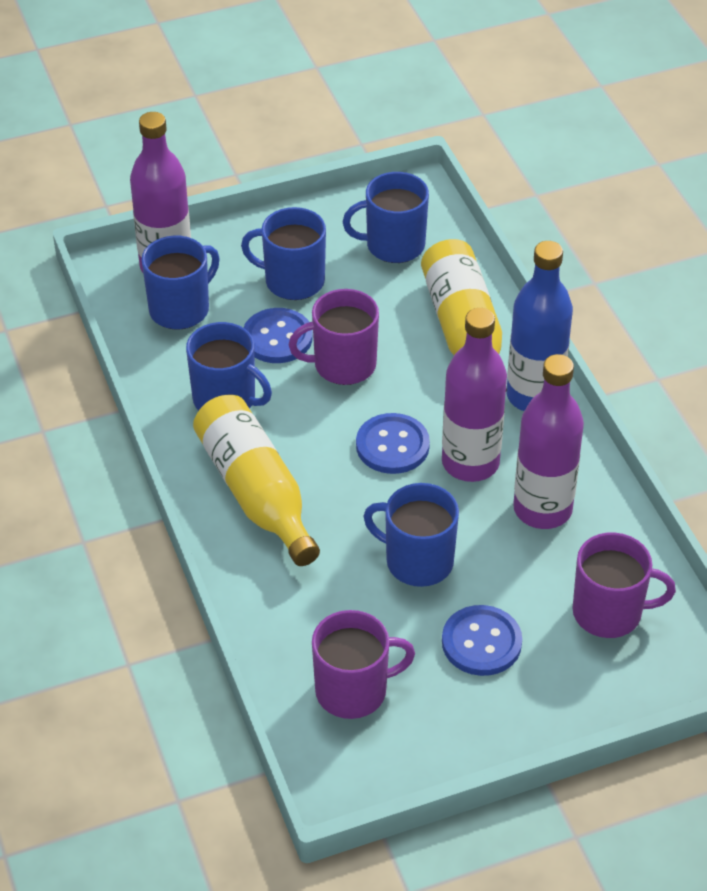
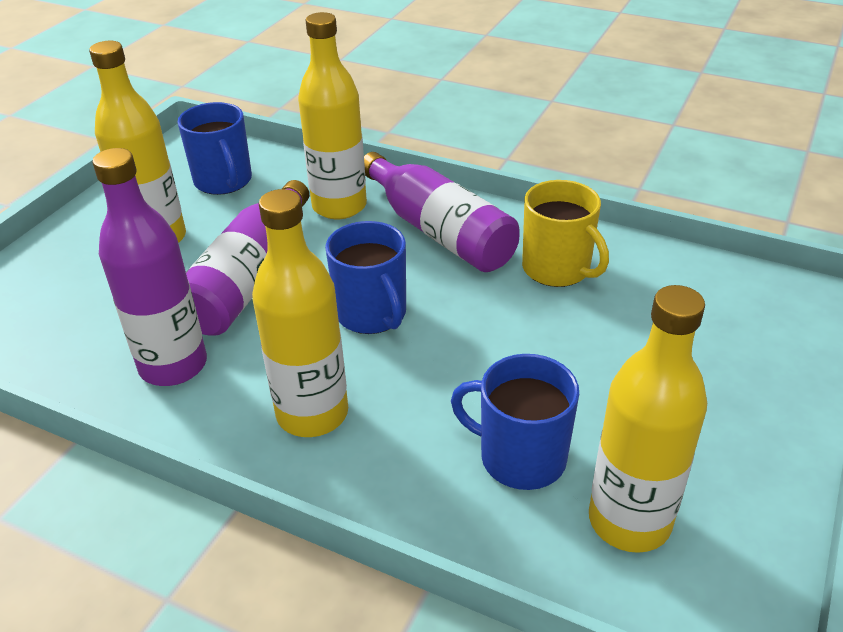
blue bottle: 1 -> 0
blue button: 3 -> 0
blue mug: 5 -> 3
purple mug: 3 -> 0
yellow bottle: 2 -> 4
yellow mug: 0 -> 1

